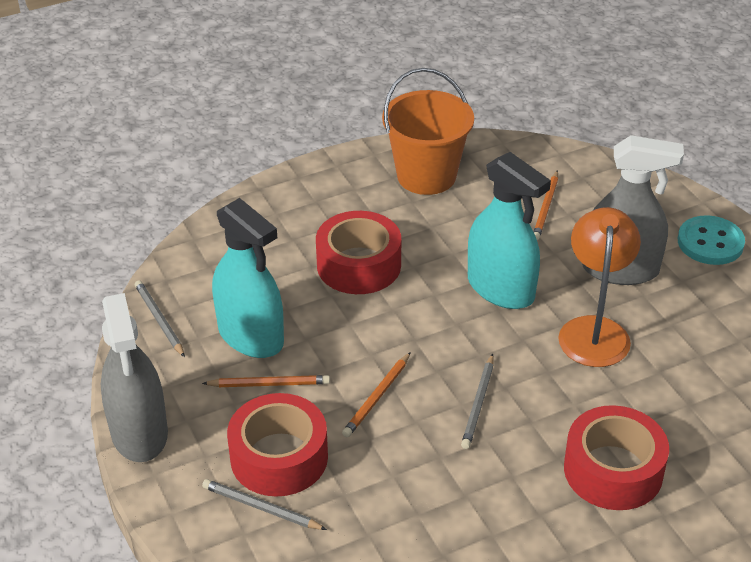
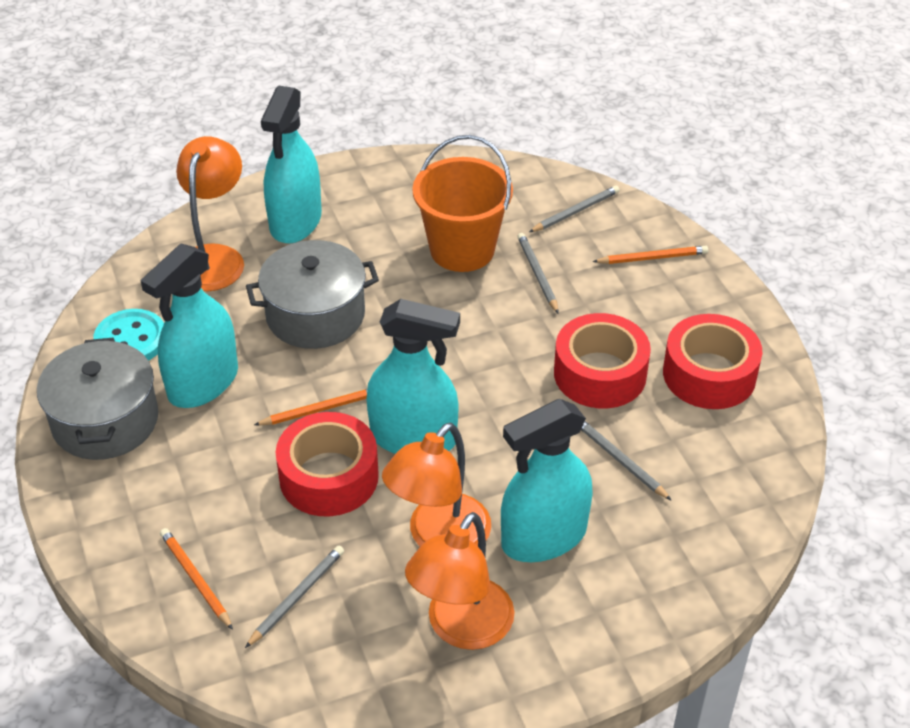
grey pencil: 3 -> 4
grey pot: 0 -> 2
grey spray bottle: 2 -> 0
orange lamp: 1 -> 3
turquoise spray bottle: 2 -> 4

